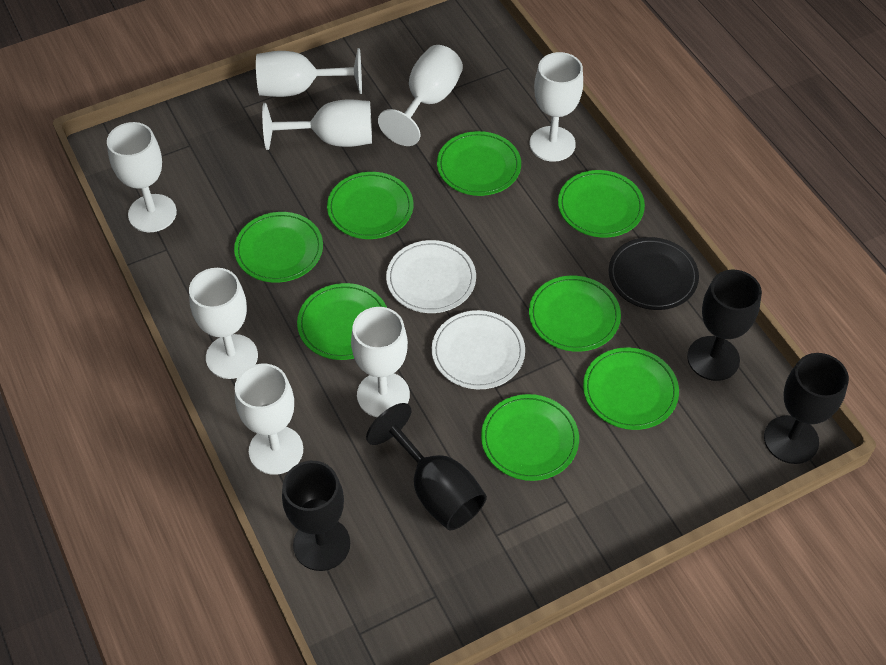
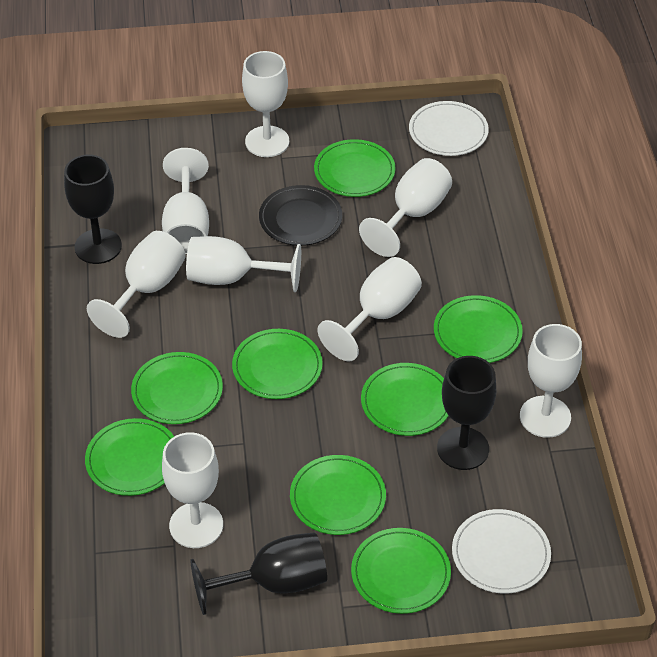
black goblet: 4 -> 3

